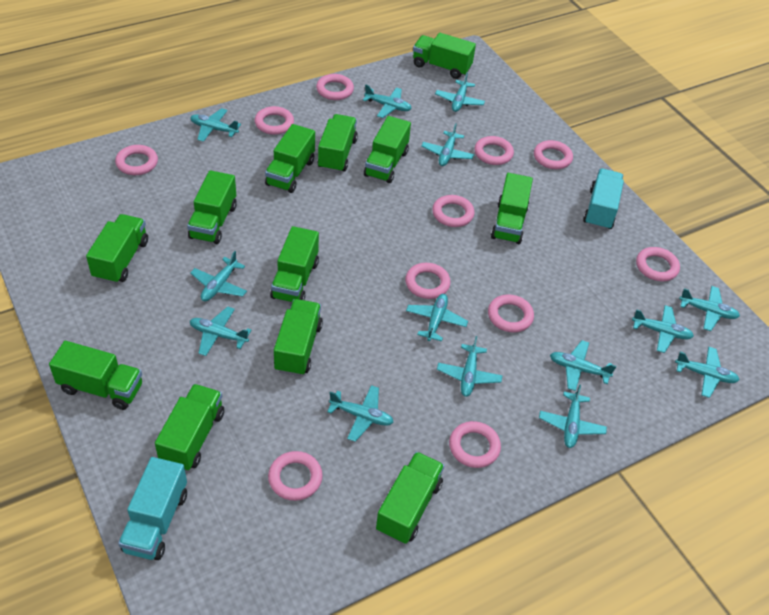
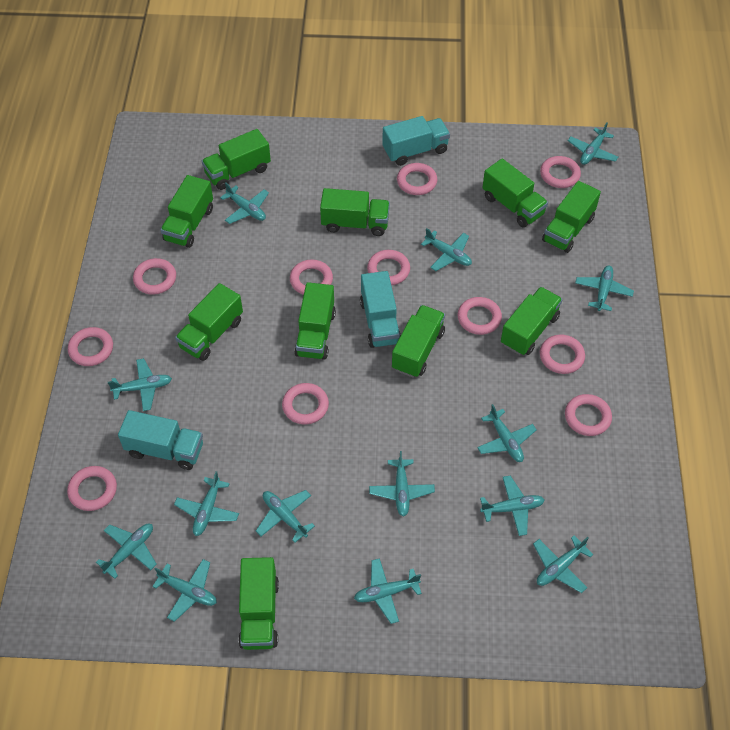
green truck: 12 -> 10
turquoise truck: 2 -> 3

